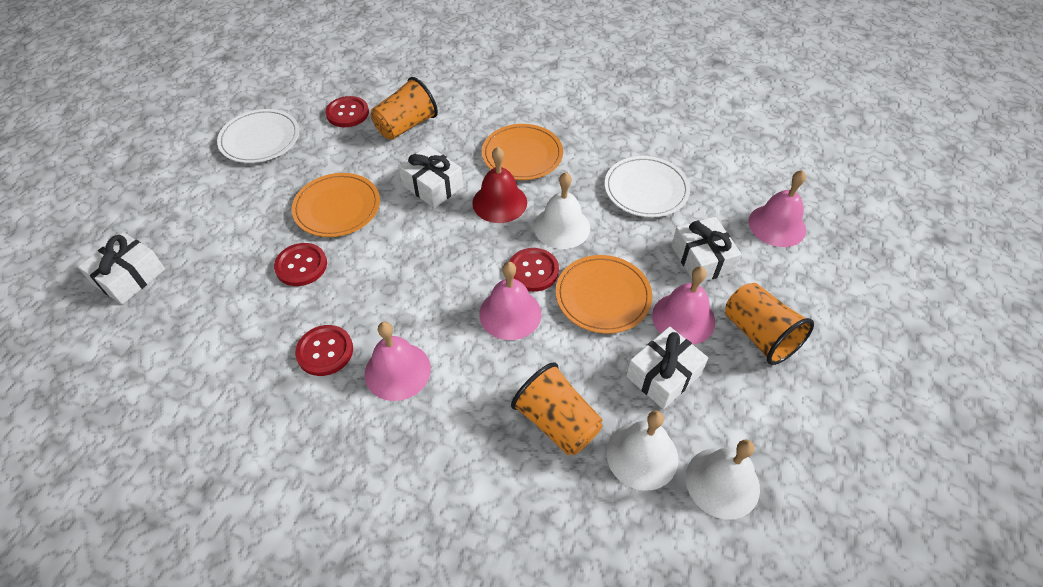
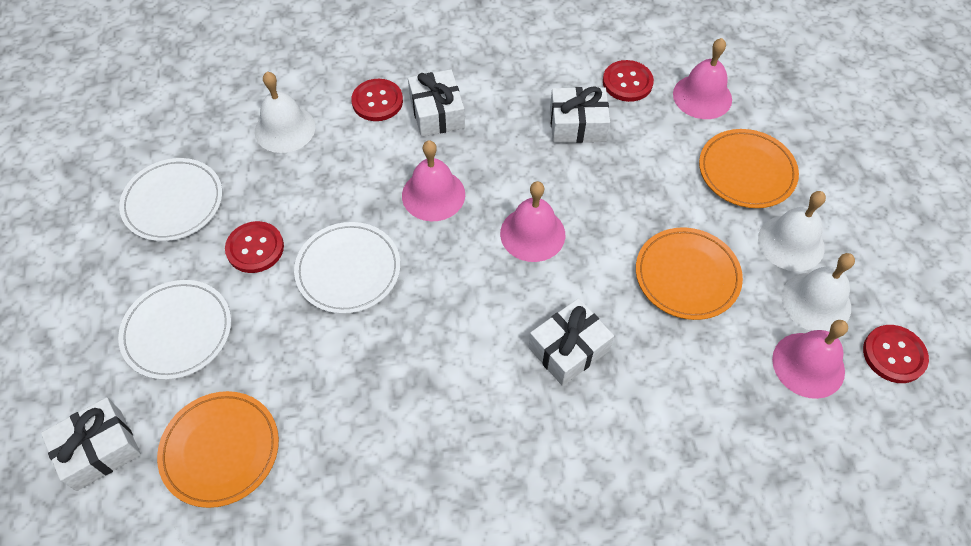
orange cup: 3 -> 0
red bell: 1 -> 0
white plate: 2 -> 3

